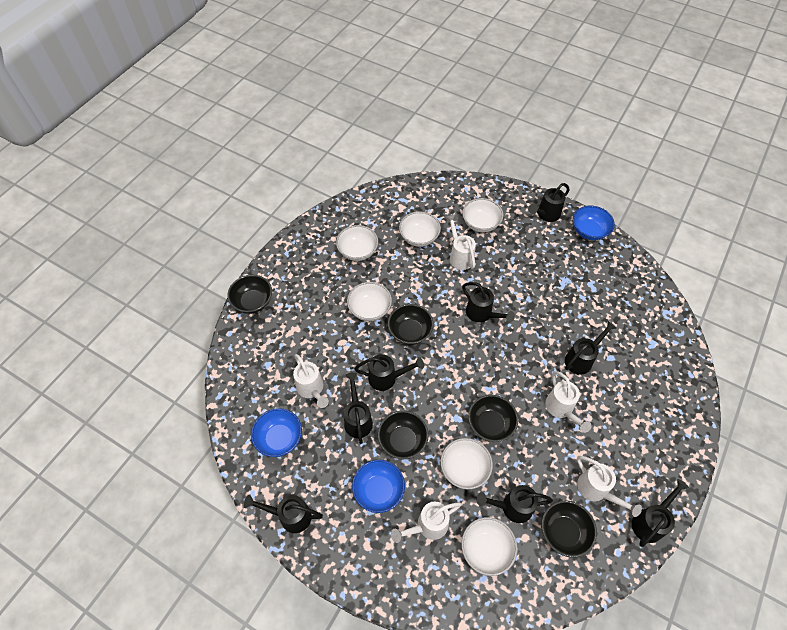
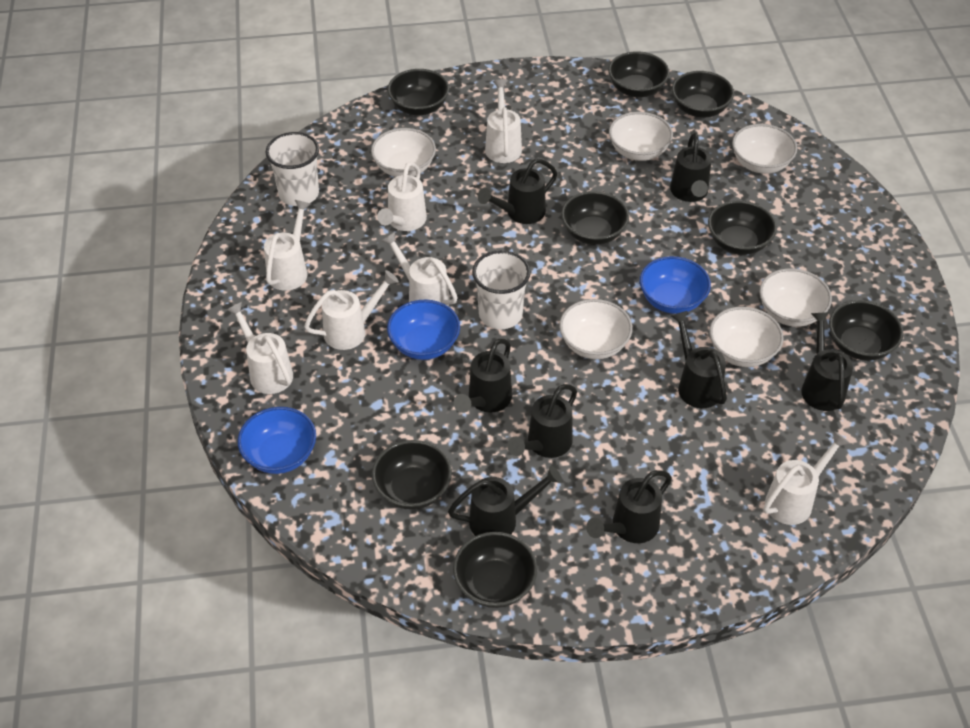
black bowl: 5 -> 8
white cup: 0 -> 2
white watering can: 5 -> 7

